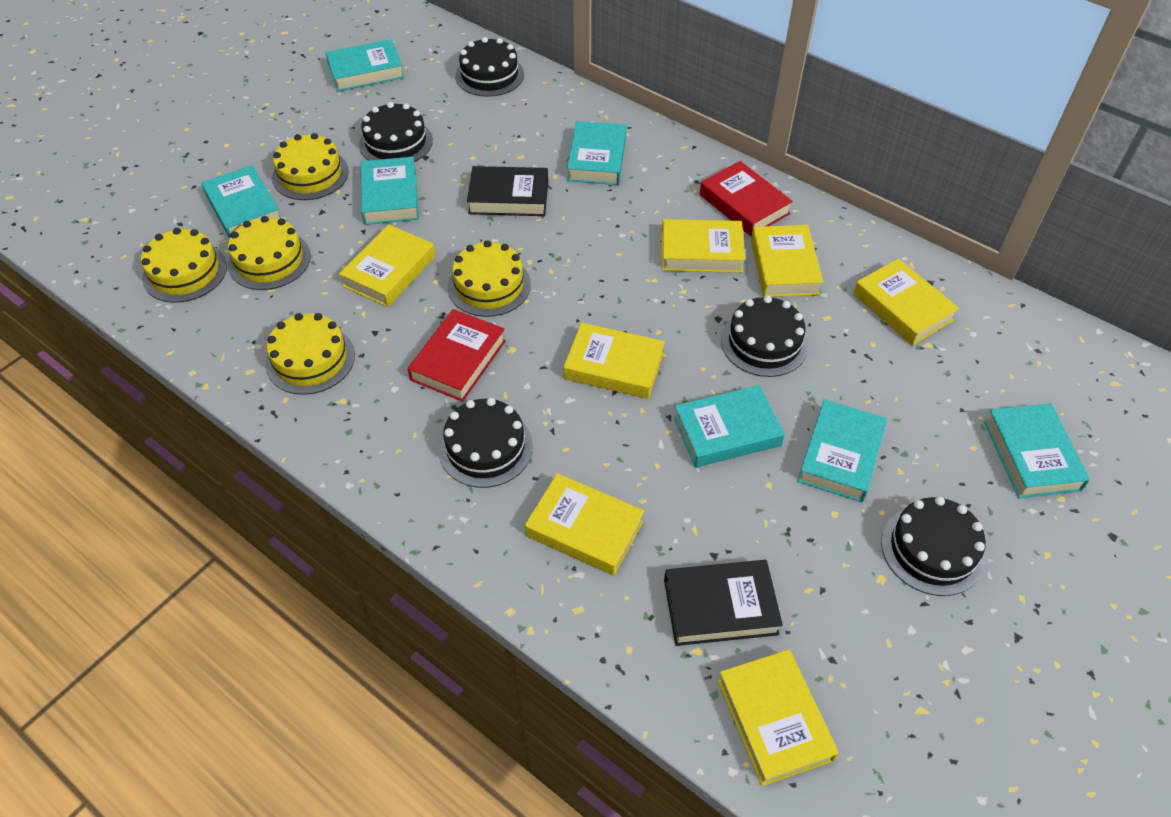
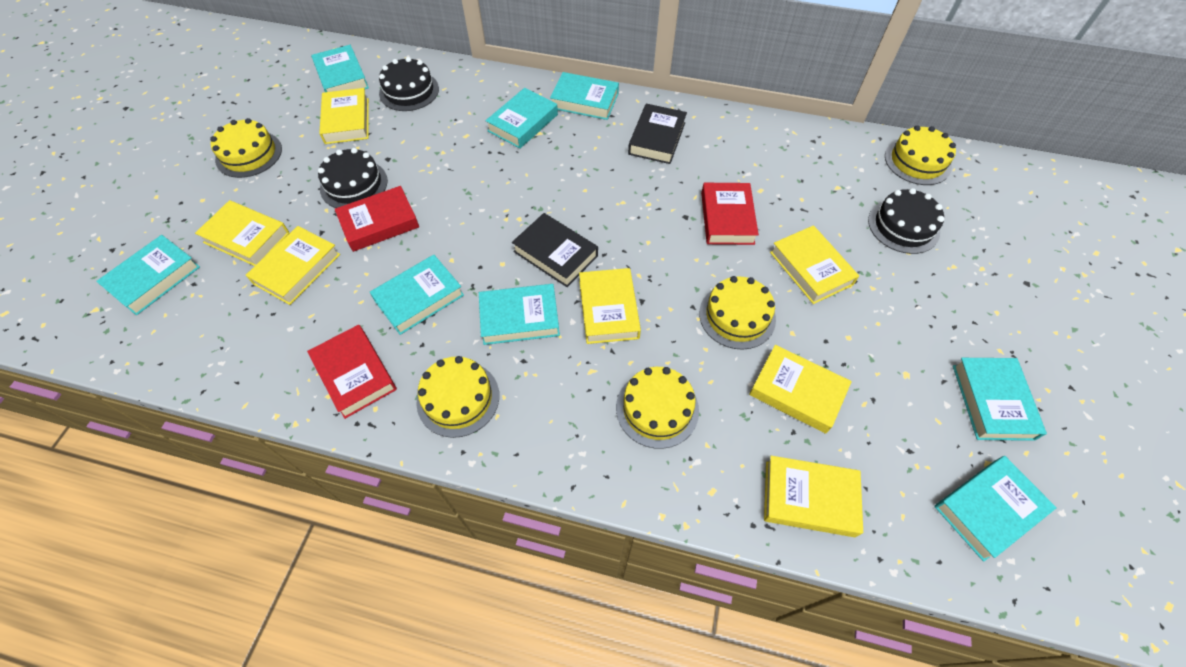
black cake: 5 -> 3
red book: 2 -> 3
turquoise book: 7 -> 8

